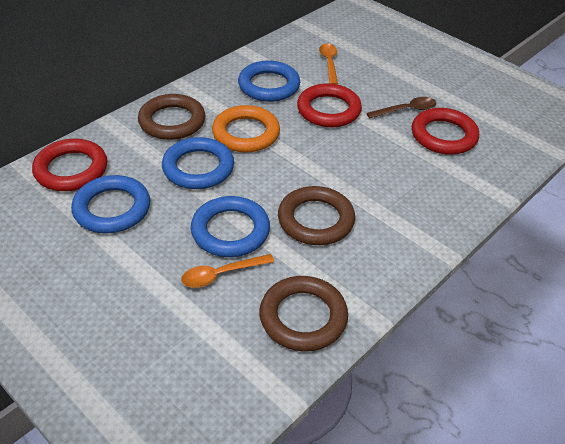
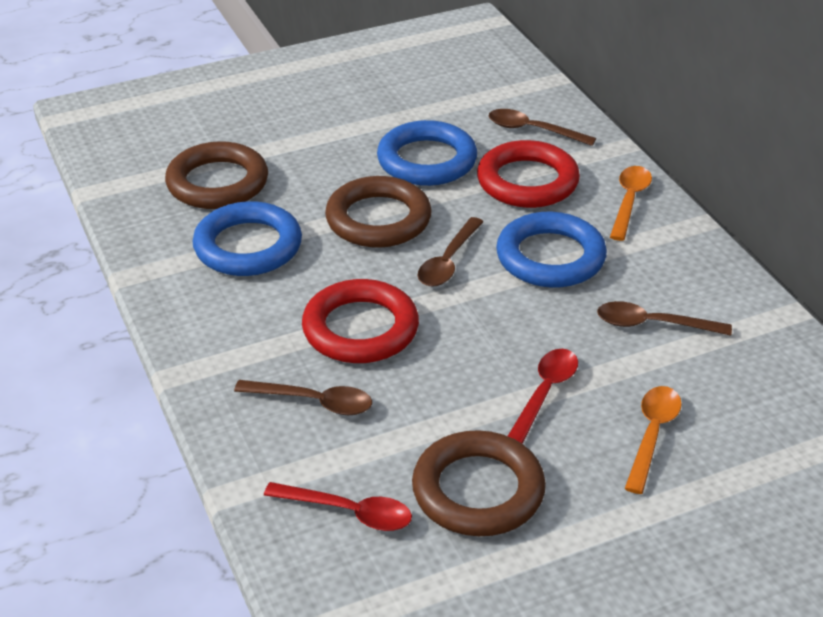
blue ring: 4 -> 3
brown spoon: 1 -> 4
orange ring: 1 -> 0
red ring: 3 -> 2
red spoon: 0 -> 2

